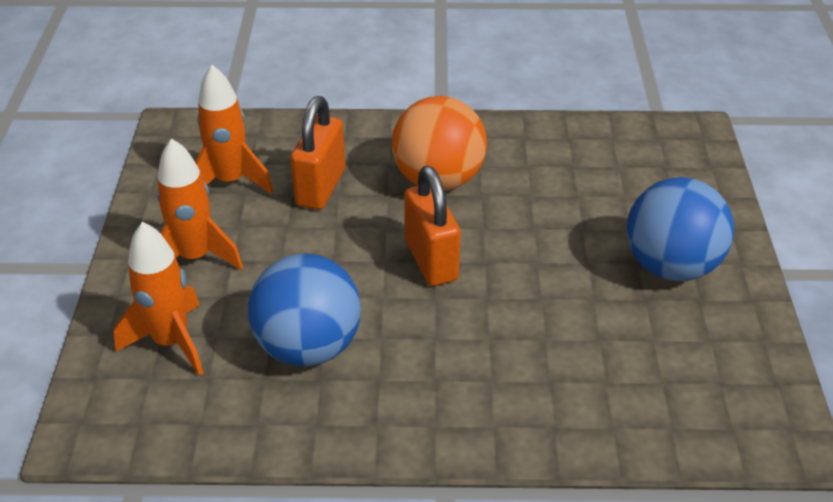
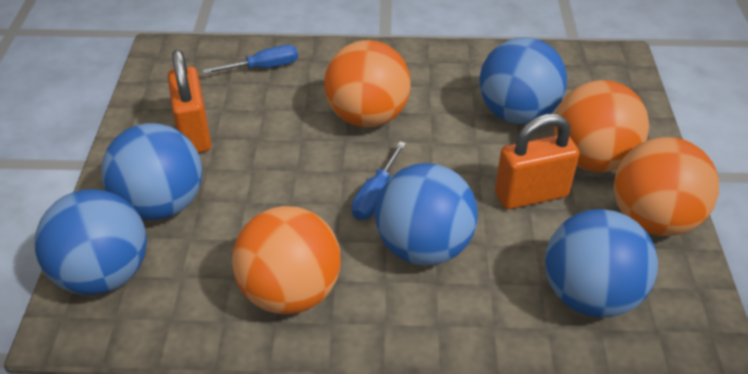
blue ball: 2 -> 5
blue screwdriver: 0 -> 2
orange ball: 1 -> 4
orange rocket: 3 -> 0

